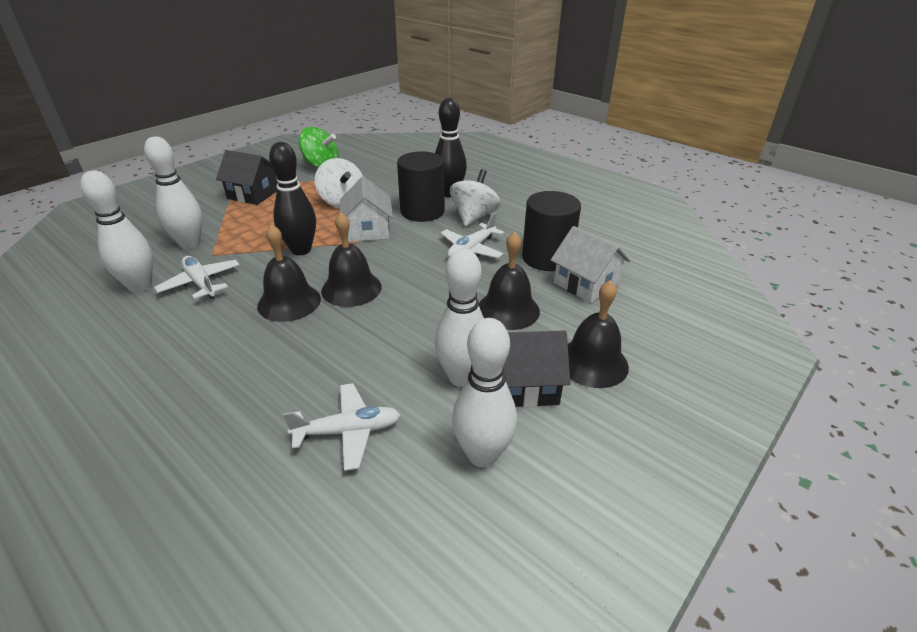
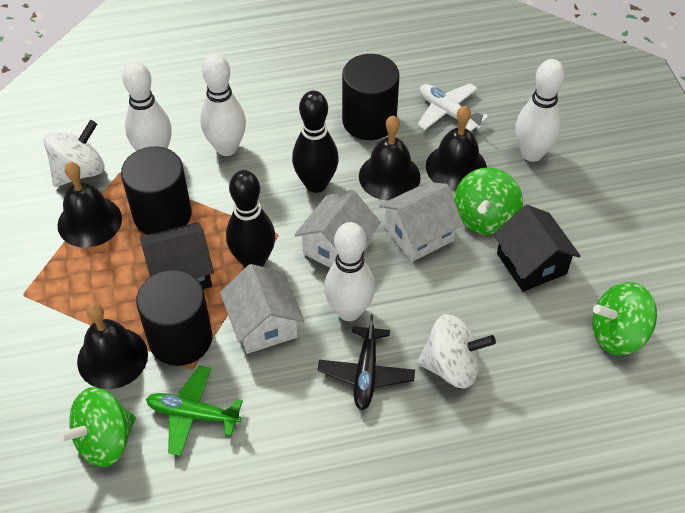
black cylinder: 2 -> 3
black plane: 0 -> 1
green plane: 0 -> 1
green spinning top: 1 -> 3
white house: 2 -> 3
white plane: 3 -> 1

